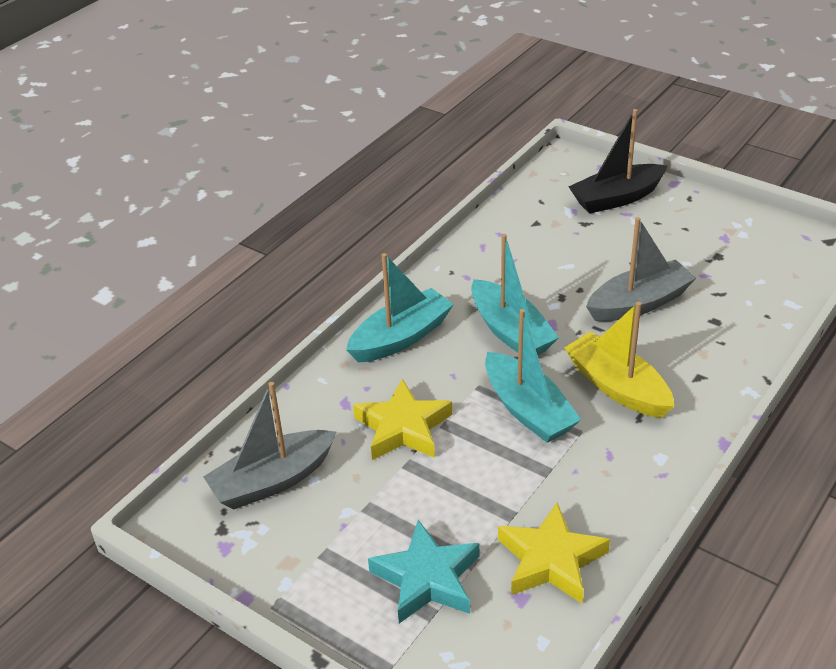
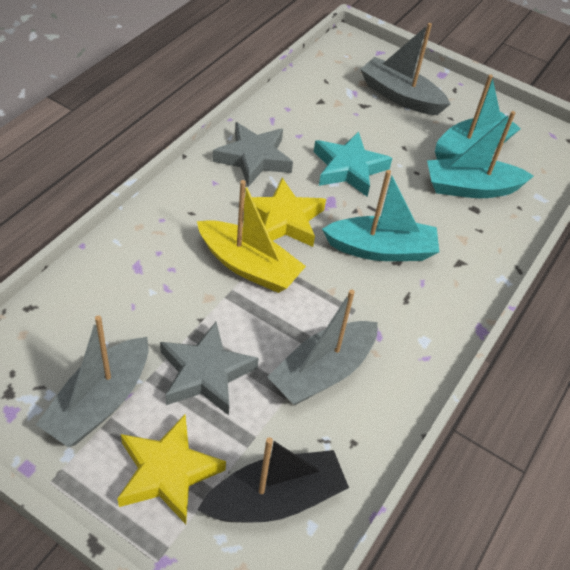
grey boat: 2 -> 3
grey star: 0 -> 2

